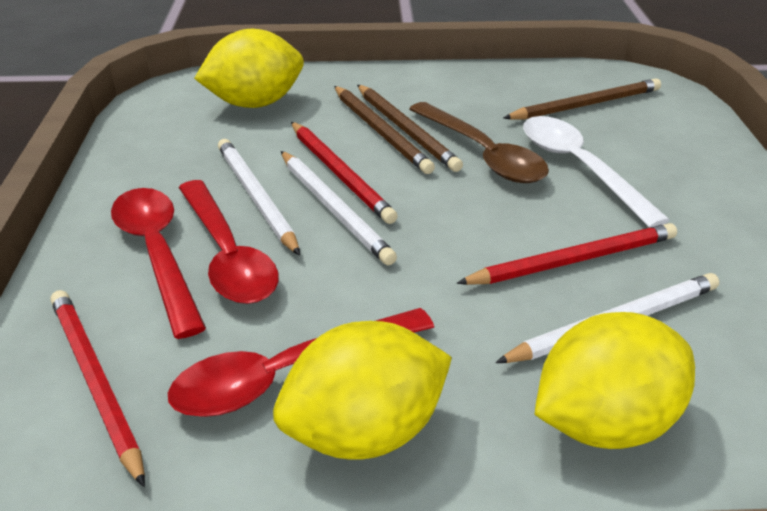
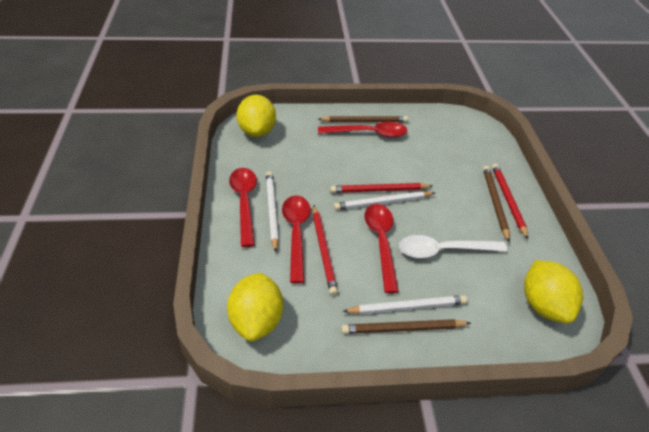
brown spoon: 1 -> 0
red spoon: 3 -> 4

